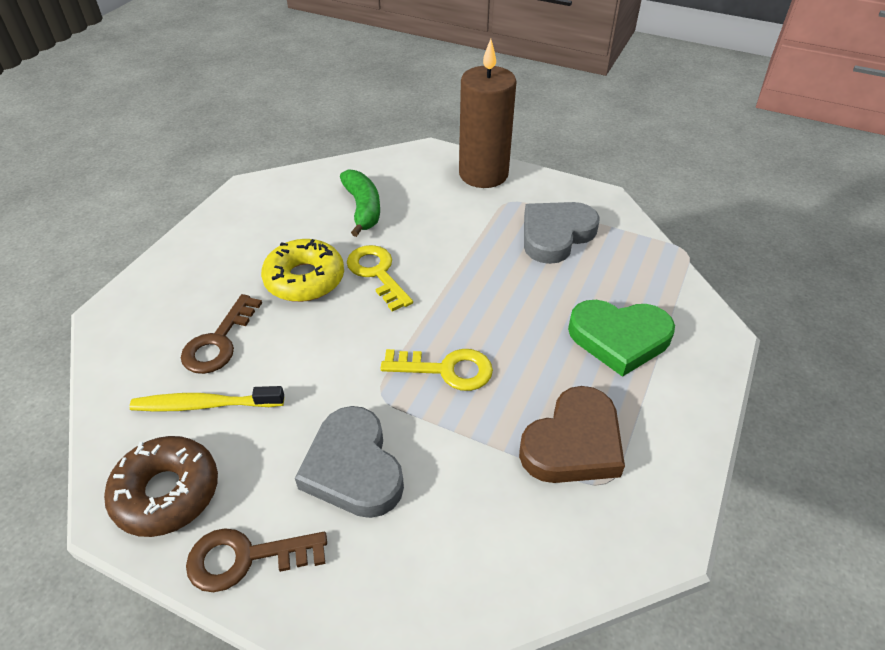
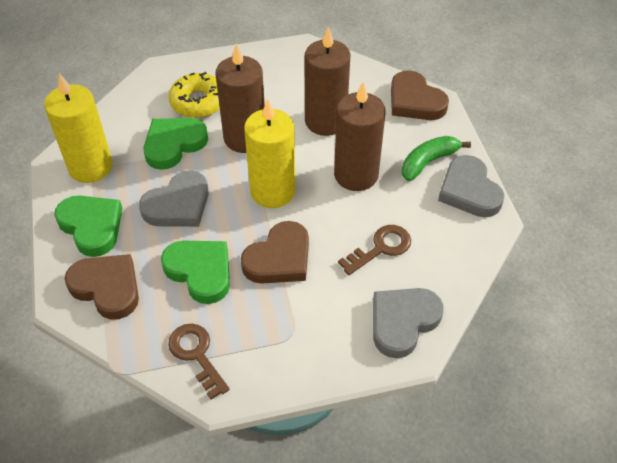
brown candle: 1 -> 3
brown donut: 1 -> 0
brown heart: 1 -> 3
green heart: 1 -> 3
grey heart: 2 -> 3
yellow candle: 0 -> 2
yellow key: 2 -> 0
yellow toothbrush: 1 -> 0

